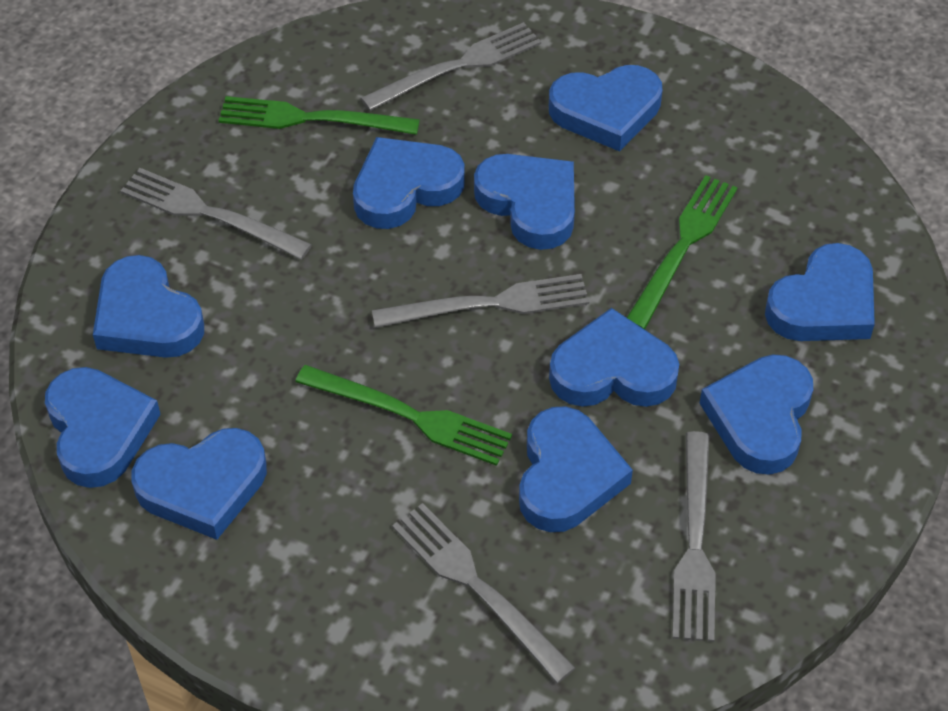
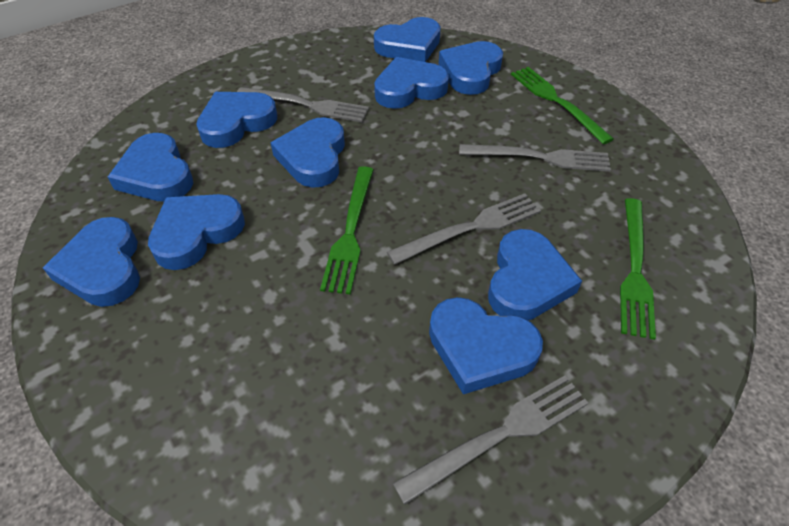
grey fork: 5 -> 4

